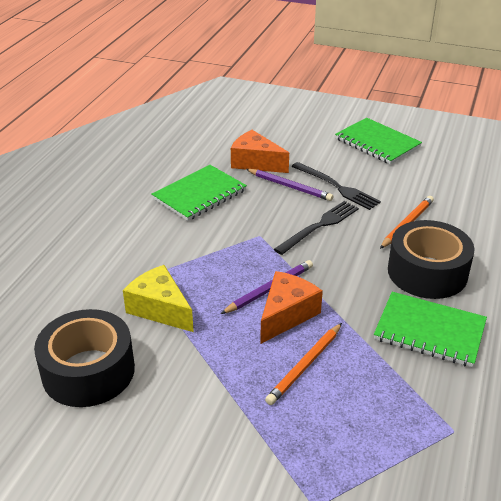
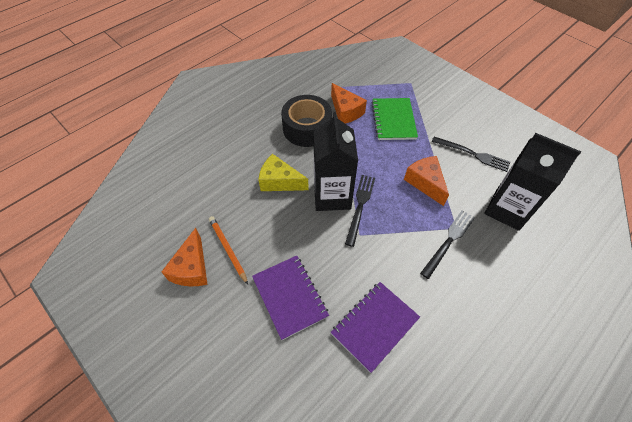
black carton: 0 -> 2
black fork: 2 -> 3
black tape: 2 -> 1
green notebook: 3 -> 1
orange cheese: 2 -> 3
orange pencil: 2 -> 1
purple notebook: 0 -> 2
purple pencil: 2 -> 0

